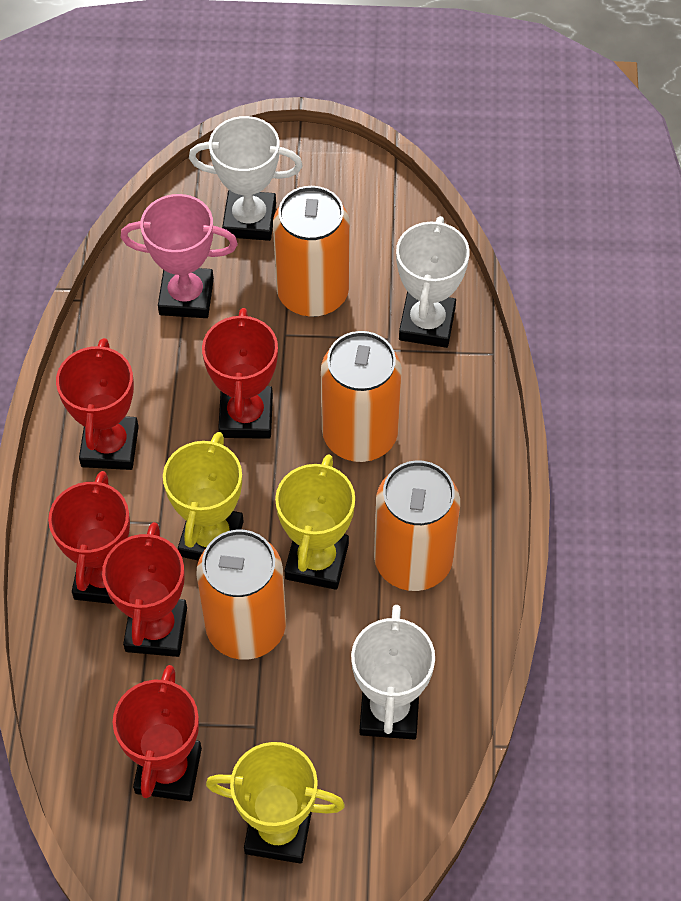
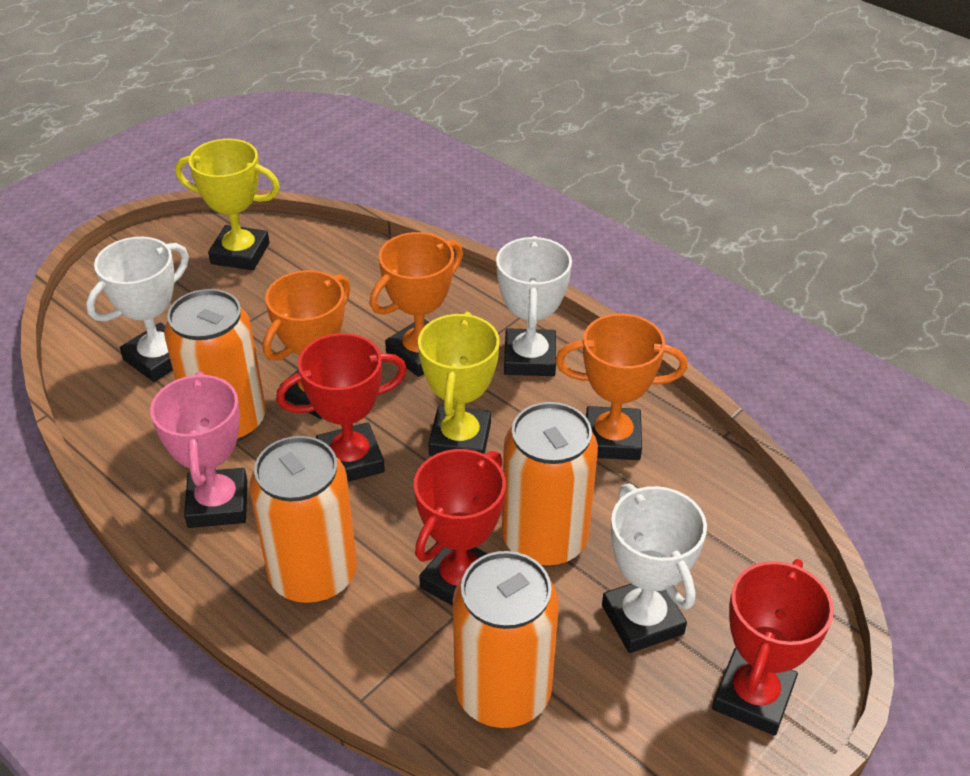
orange trophy: 0 -> 3
red trophy: 5 -> 3
yellow trophy: 3 -> 2

